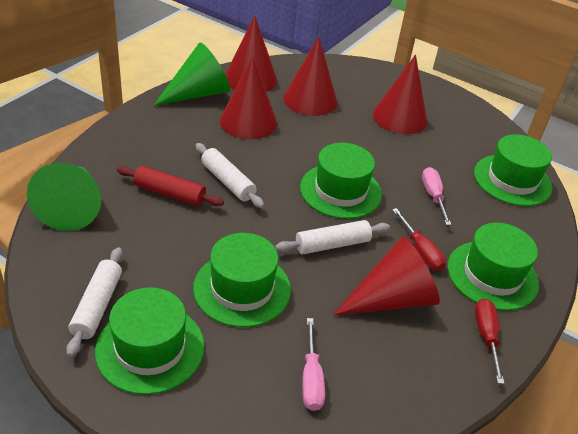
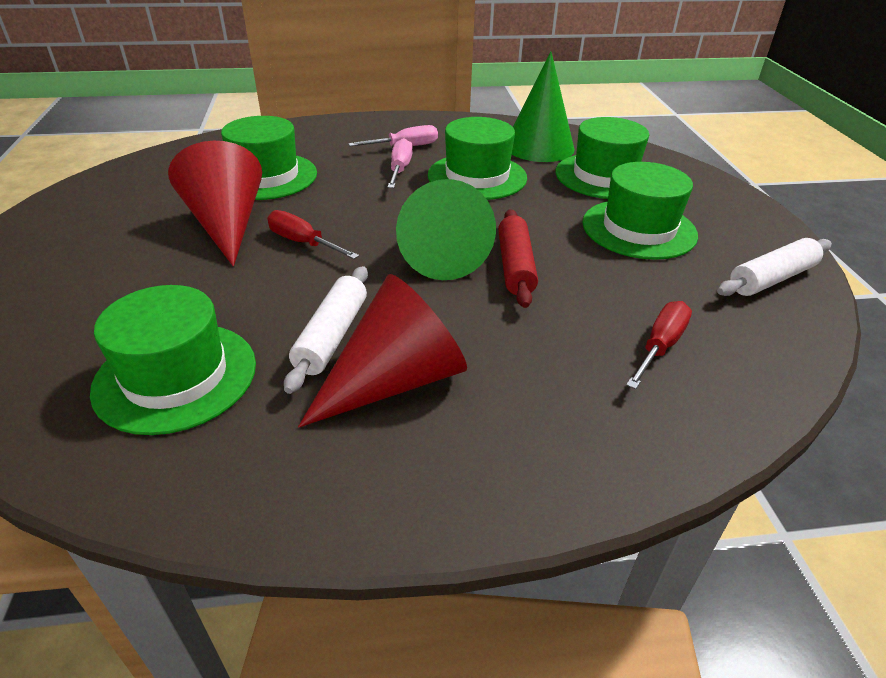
red cone: 5 -> 2
white rolling pin: 3 -> 2

